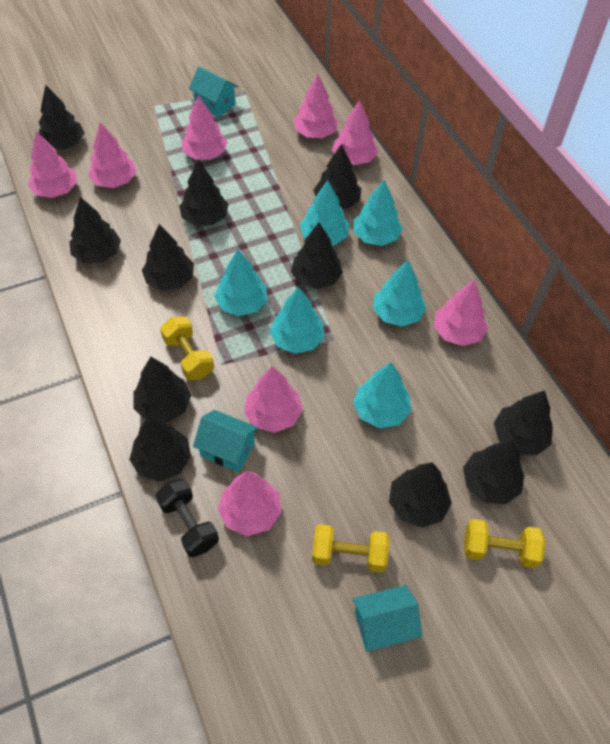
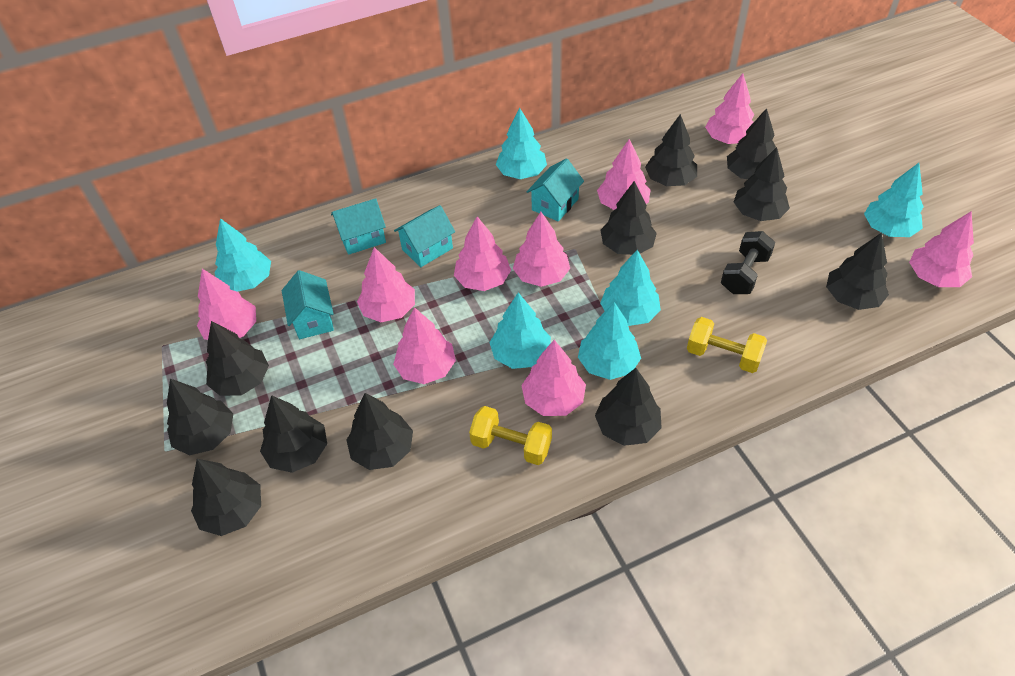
pink tree: 8 -> 9
turquoise house: 3 -> 4
yellow dumbbell: 3 -> 2

